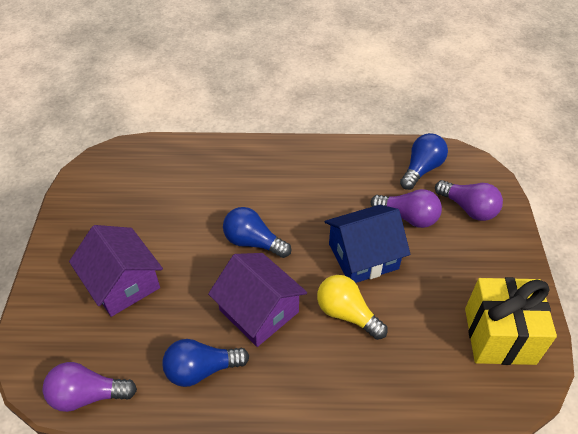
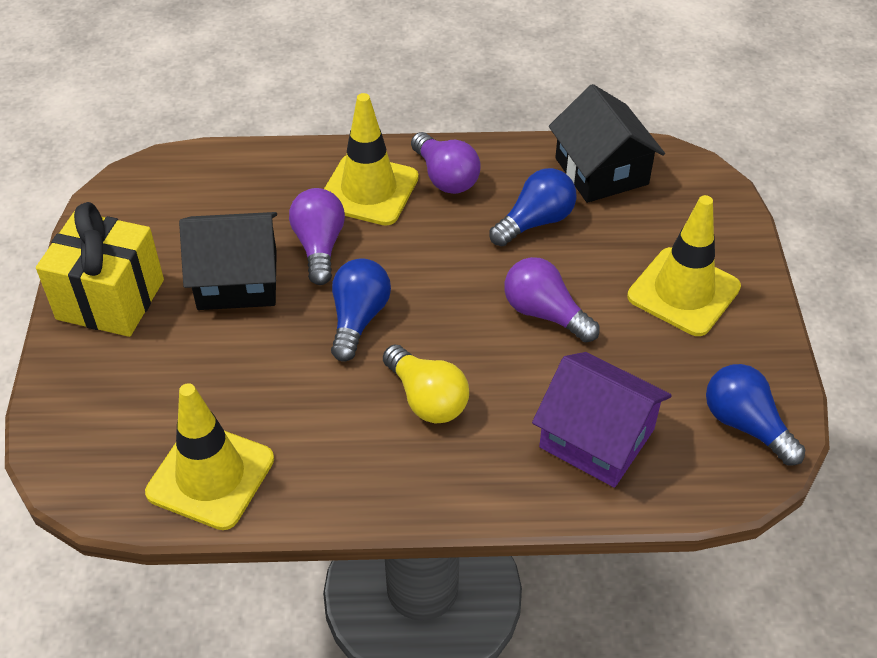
black house: 0 -> 2
blue house: 1 -> 0
purple house: 2 -> 1
yellow traffic cone: 0 -> 3

